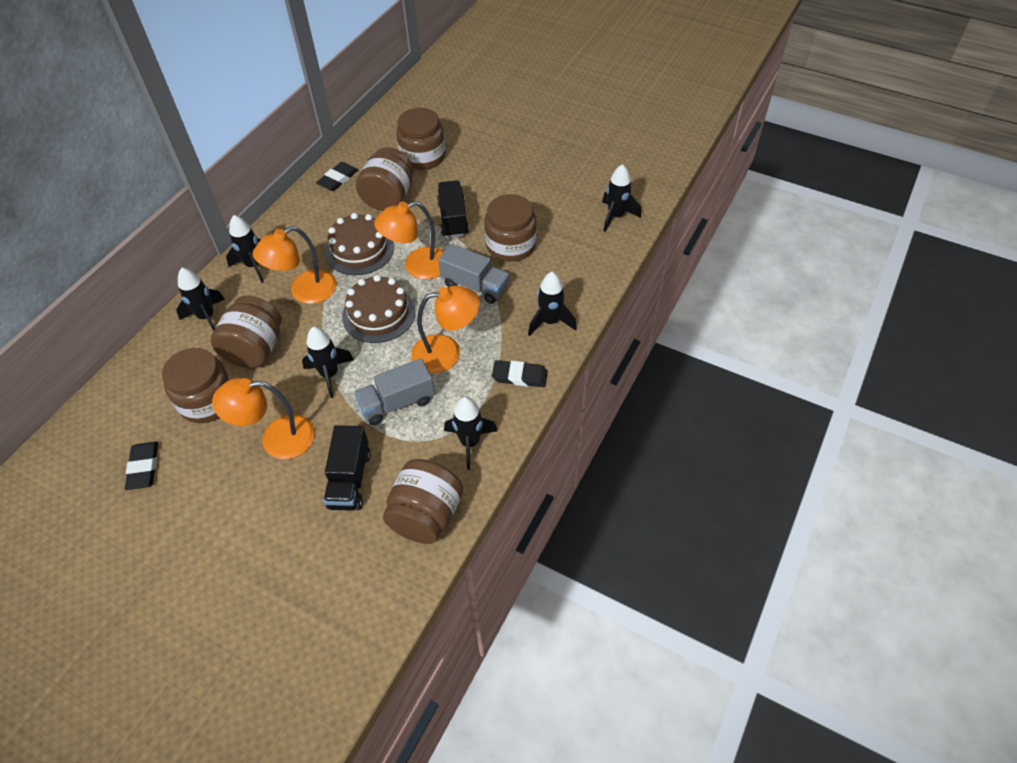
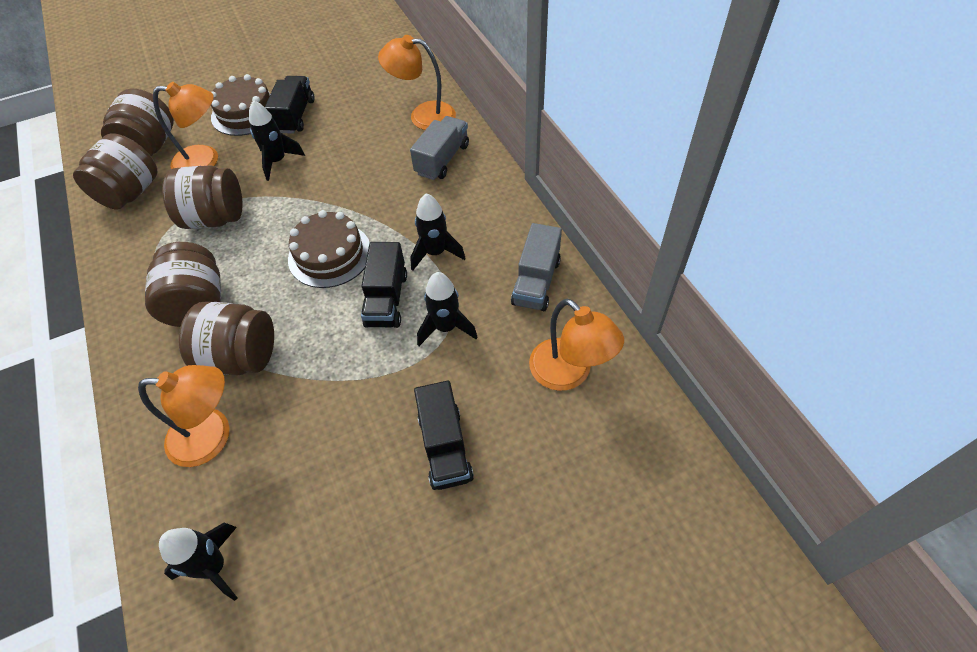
black eraser: 3 -> 0
black rocket: 6 -> 4
black truck: 2 -> 3
brown jar: 6 -> 5

